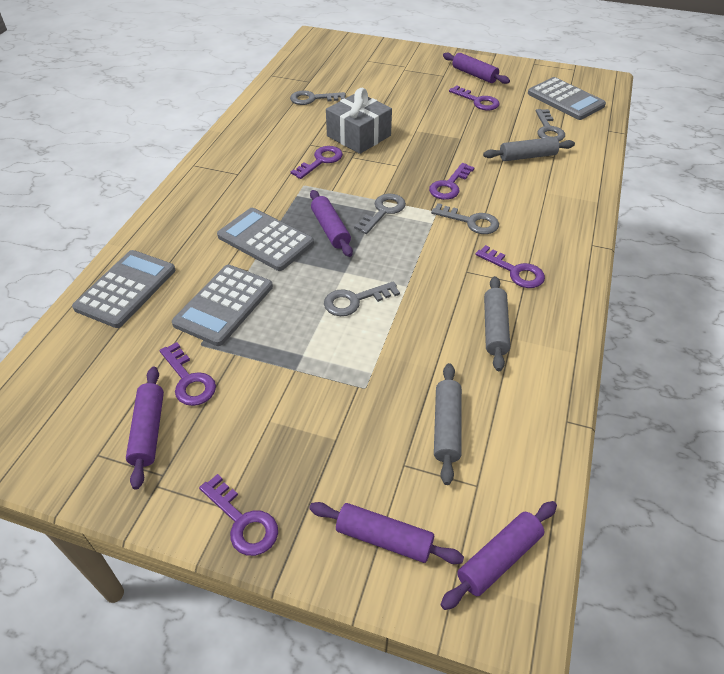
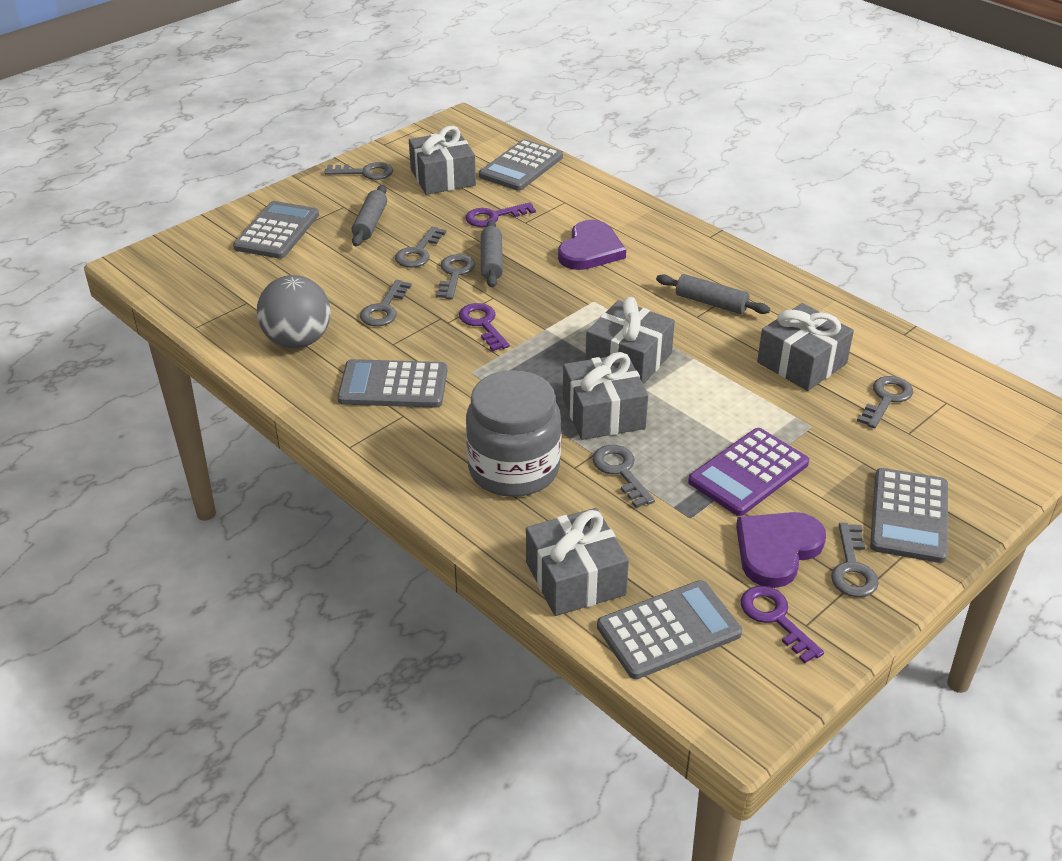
grey ball: 0 -> 1
grey calculator: 4 -> 5
grey gift: 1 -> 5
grey jar: 0 -> 1
grey key: 5 -> 7
purple calculator: 0 -> 1
purple heart: 0 -> 2
purple key: 6 -> 3
purple rolling pin: 5 -> 0

